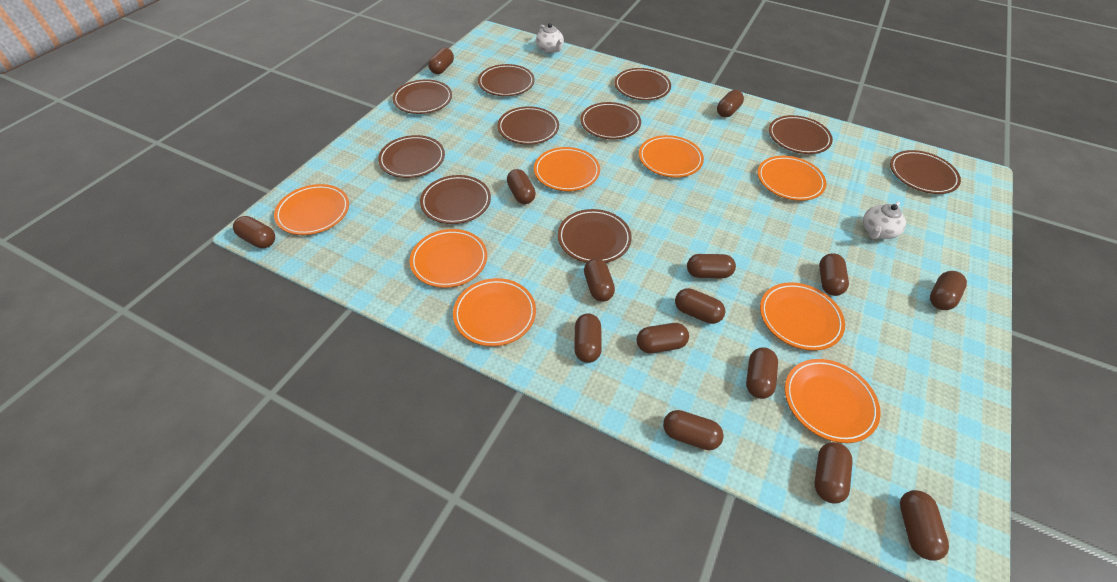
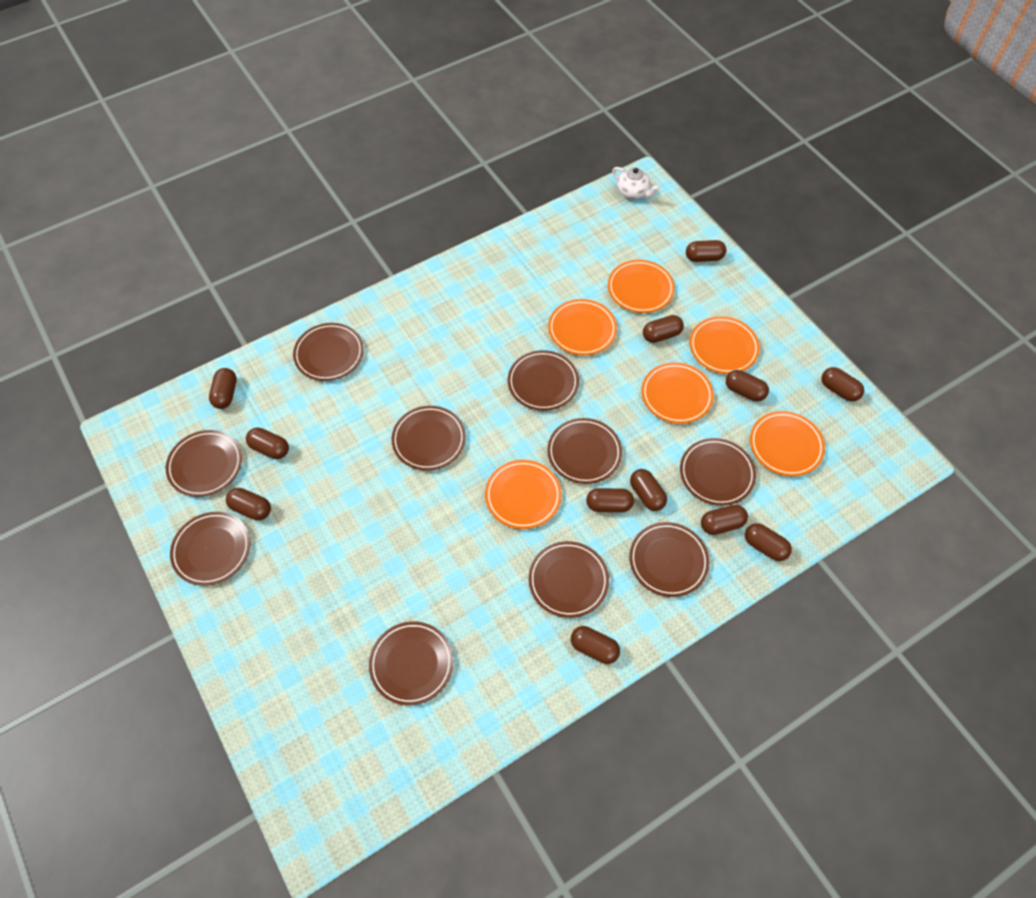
brown capsule: 15 -> 12
orange plate: 8 -> 6
white teapot: 2 -> 1

